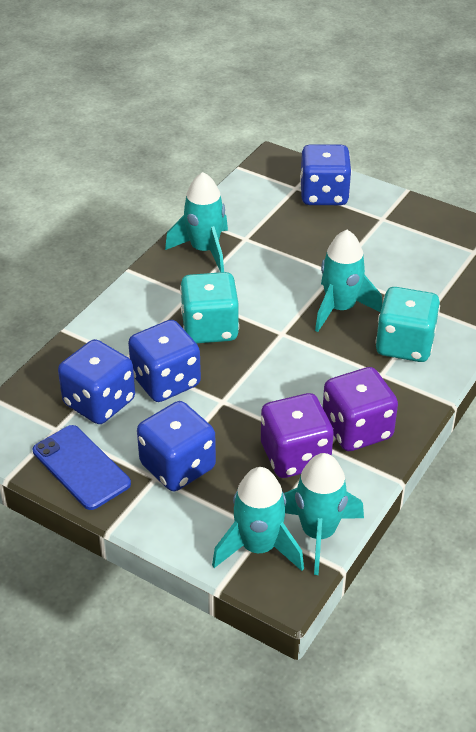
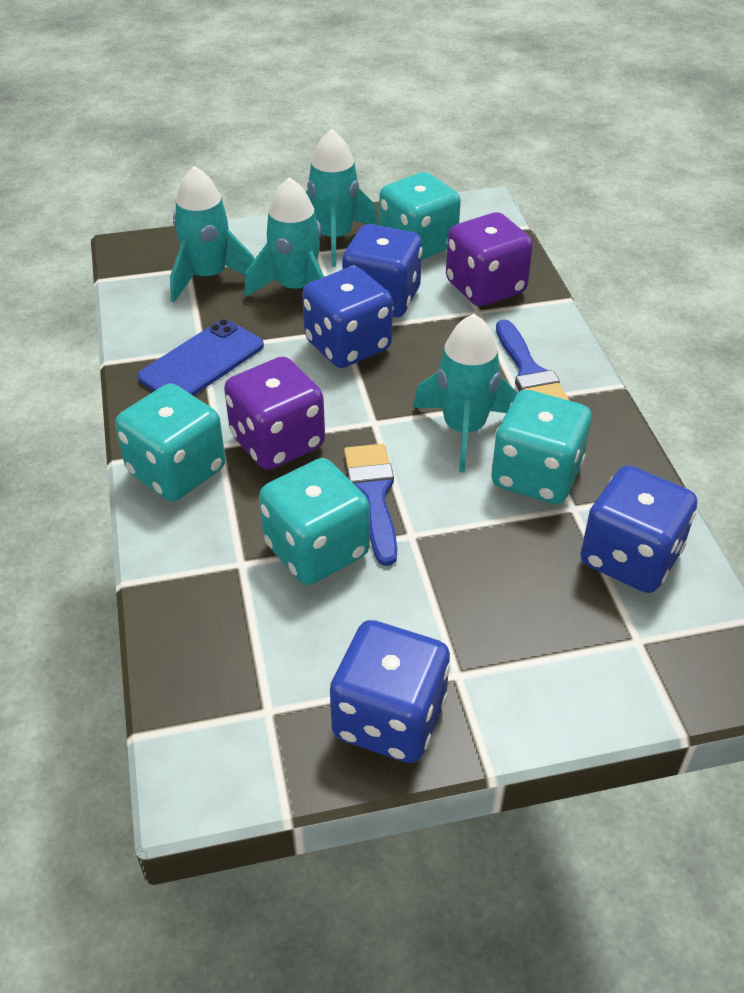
blue brush: 0 -> 2
turquoise dice: 2 -> 4

